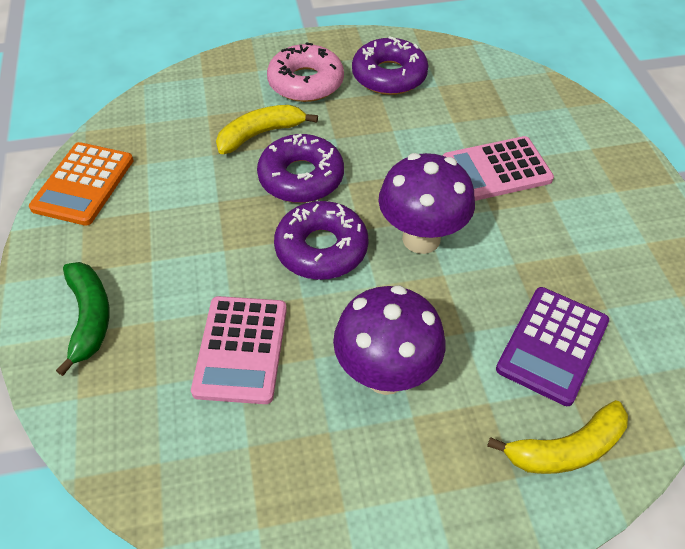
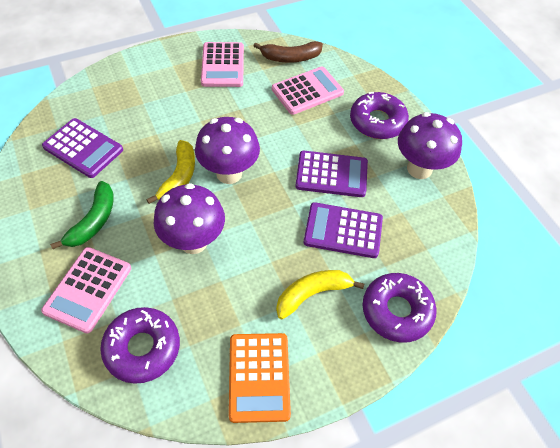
brown banana: 0 -> 1
pink calculator: 2 -> 3
pink donut: 1 -> 0
purple calculator: 1 -> 3
purple mushroom: 2 -> 3

